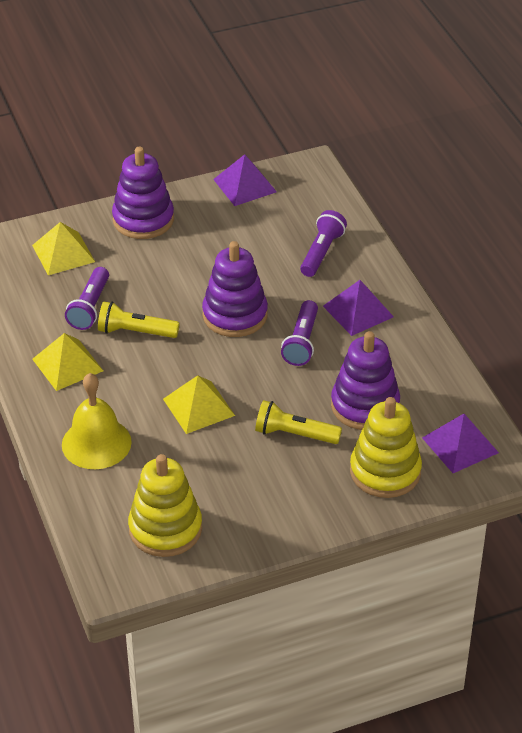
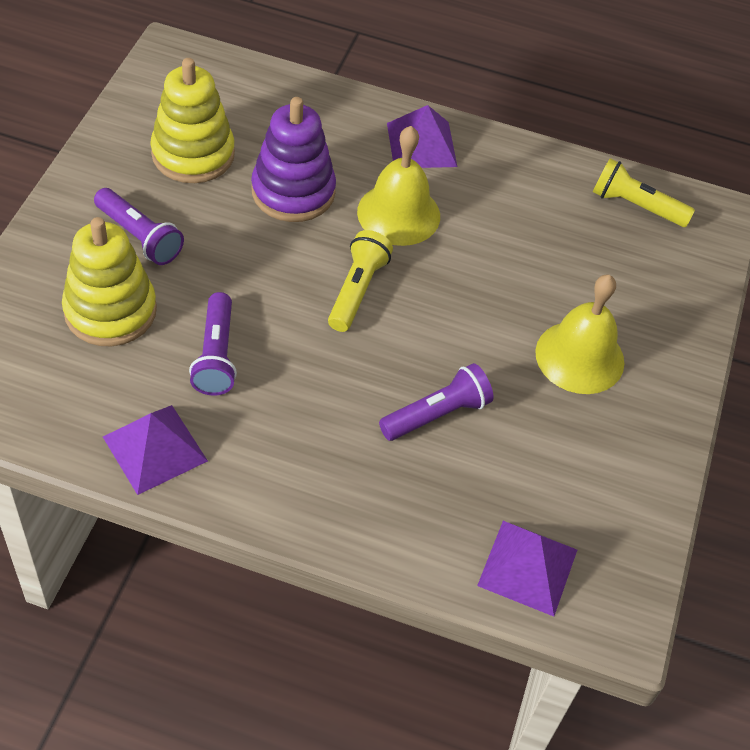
purple stacking toy: 3 -> 1
yellow bell: 1 -> 2
yellow pyramid: 3 -> 0

